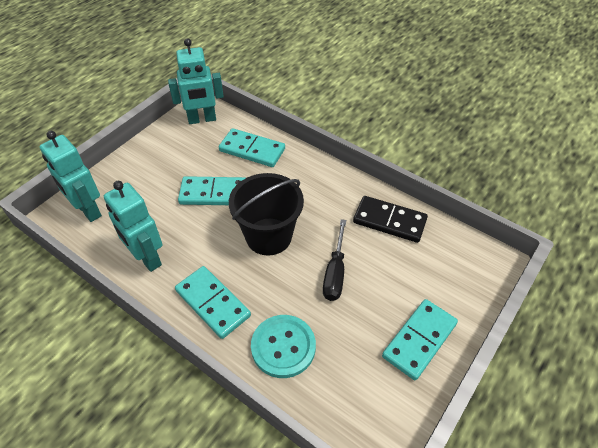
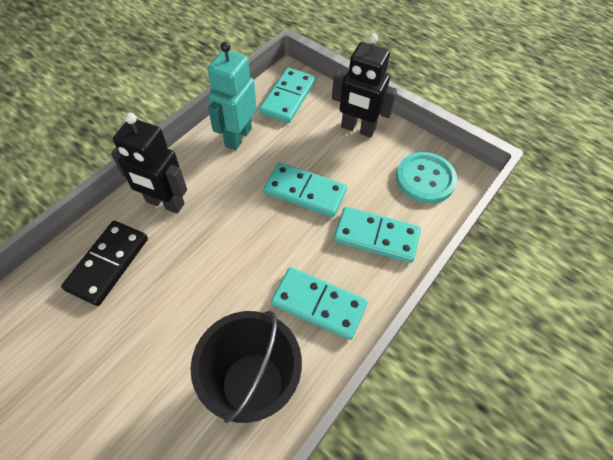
black robot: 0 -> 2
black screwdriver: 1 -> 0
turquoise robot: 3 -> 1

